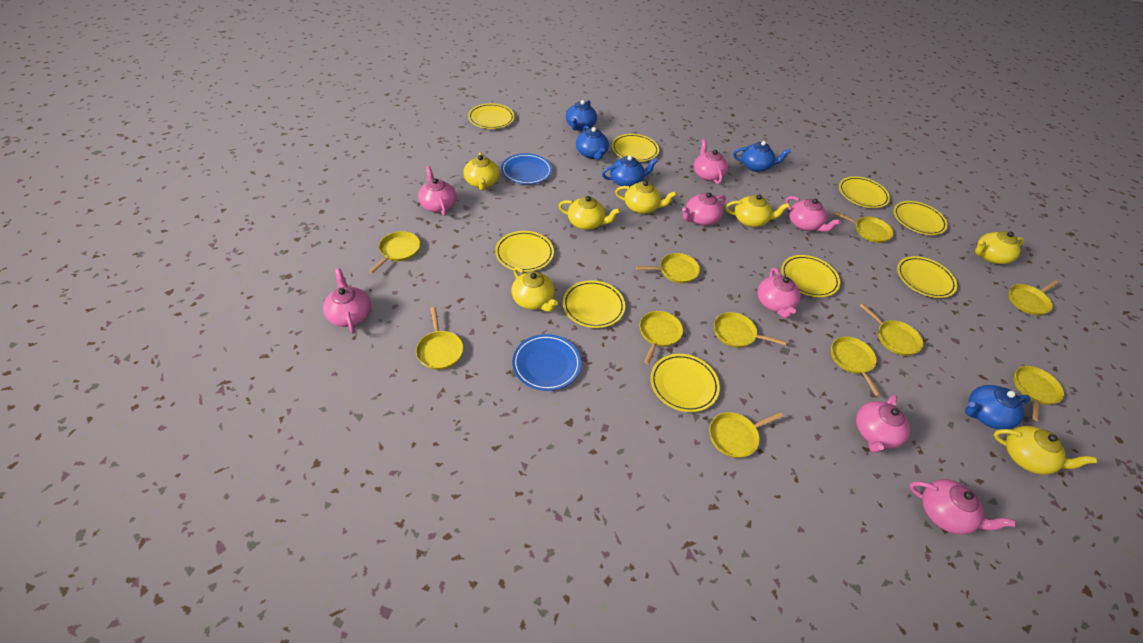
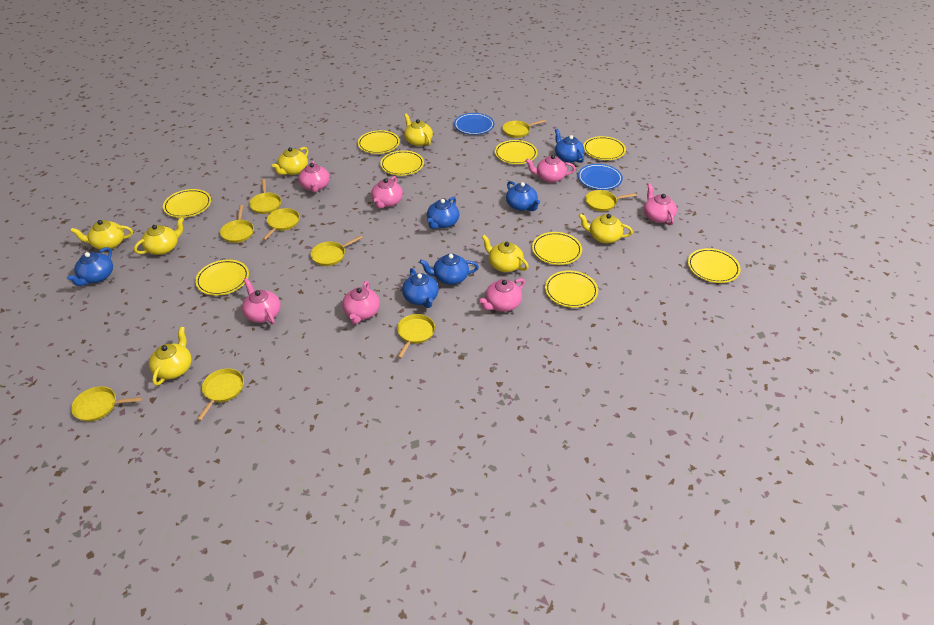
blue teapot: 5 -> 6
pink teapot: 8 -> 7
yellow pan: 11 -> 9

